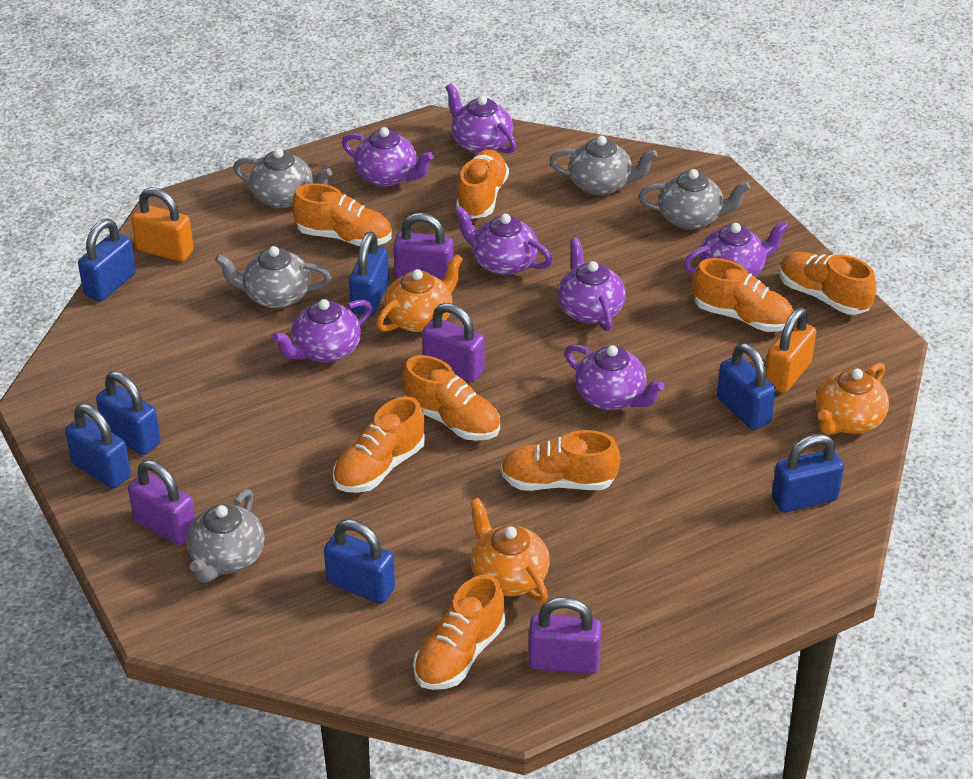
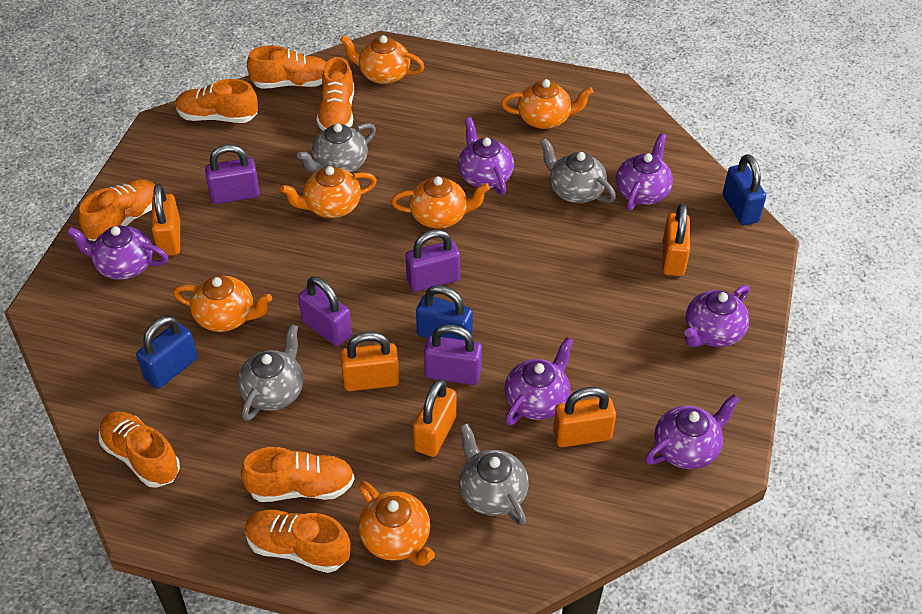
blue padlock: 7 -> 3
grey teapot: 5 -> 4
orange padlock: 2 -> 5
orange shoe: 8 -> 7
orange teapot: 3 -> 6
purple teapot: 7 -> 6

